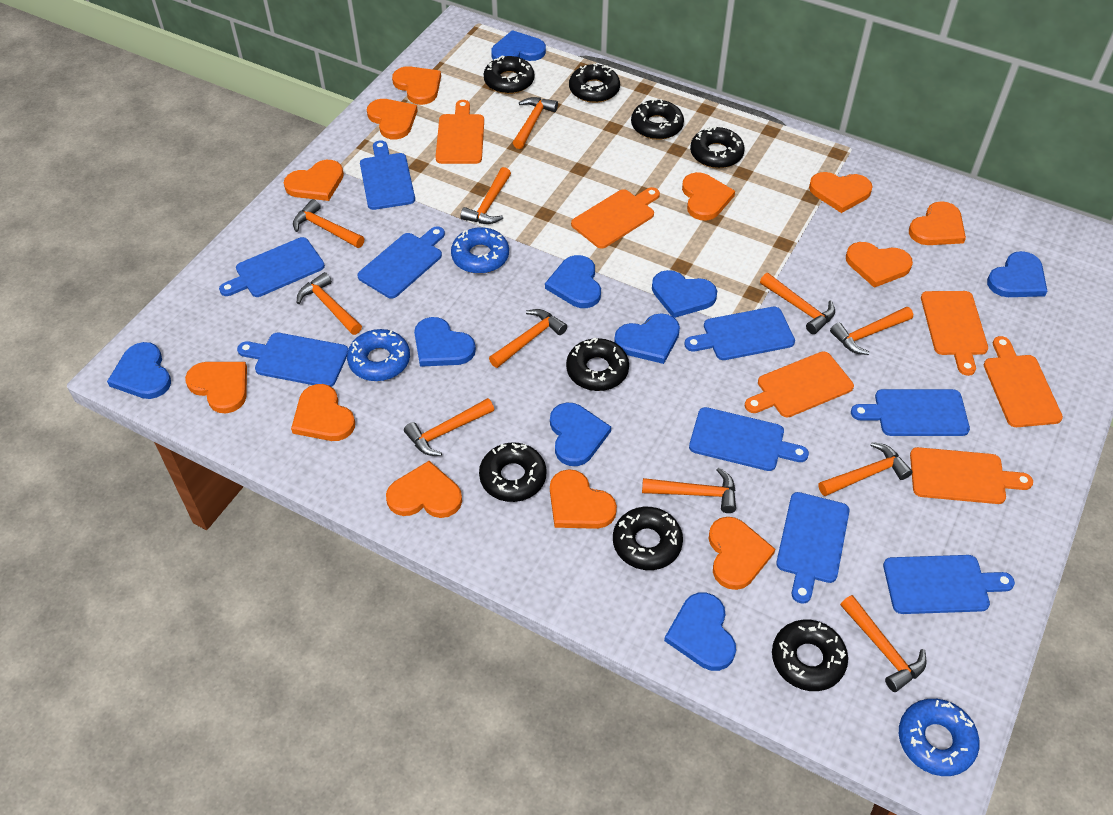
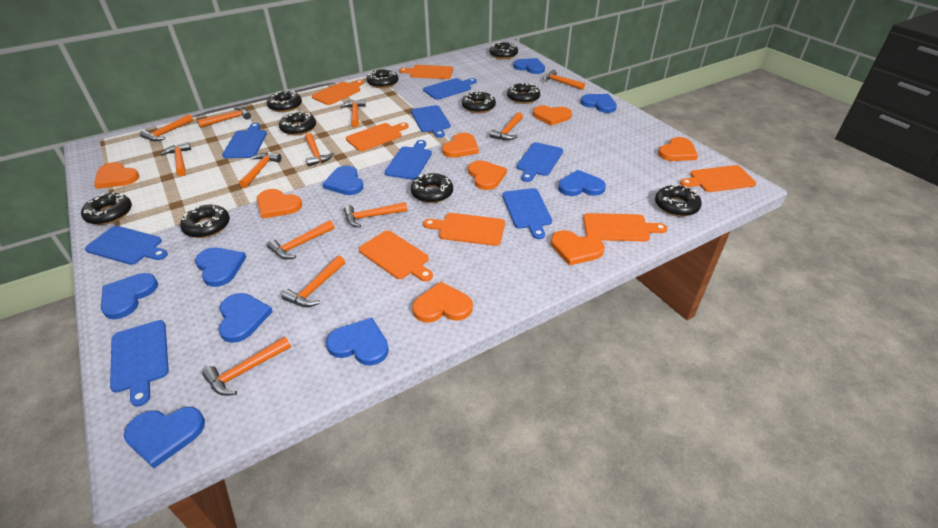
black donut: 8 -> 10
blue cutting board: 9 -> 8
blue donut: 3 -> 0
orange cutting board: 6 -> 7
orange hammer: 11 -> 12
orange heart: 12 -> 8

